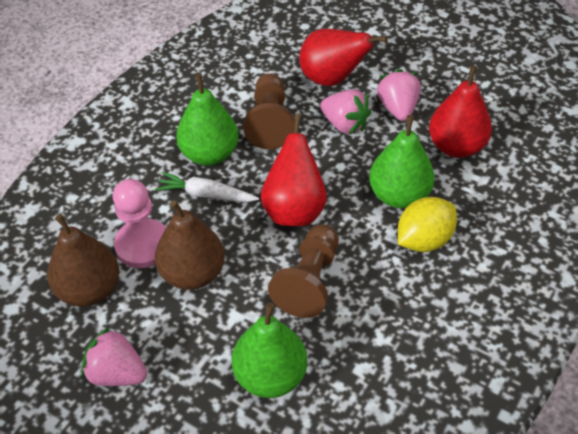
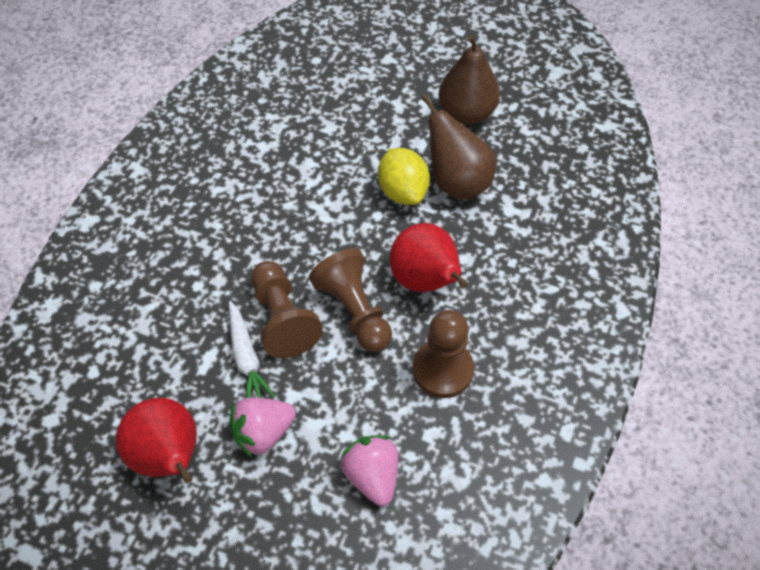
brown pawn: 2 -> 3
green pear: 3 -> 0
pink pawn: 1 -> 0
pink strawberry: 3 -> 2
red pear: 3 -> 2

